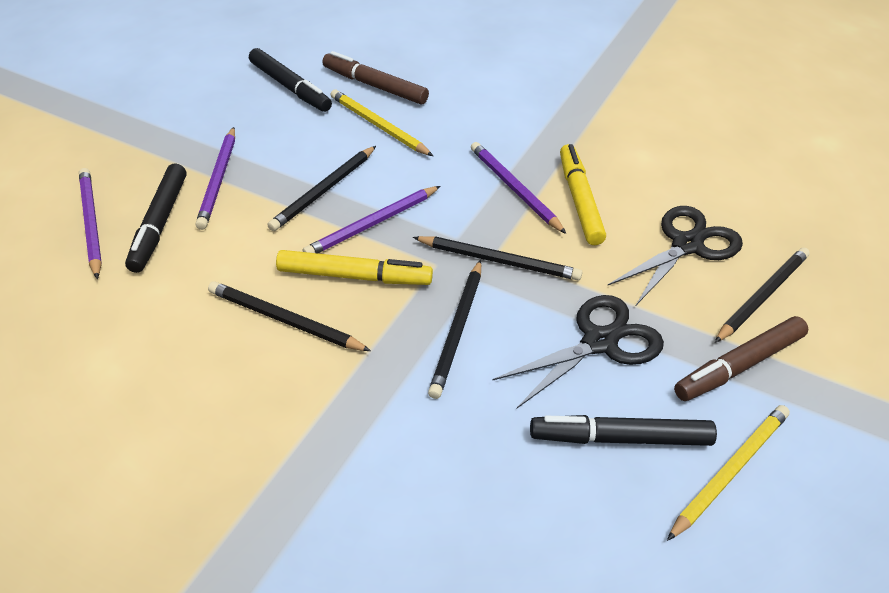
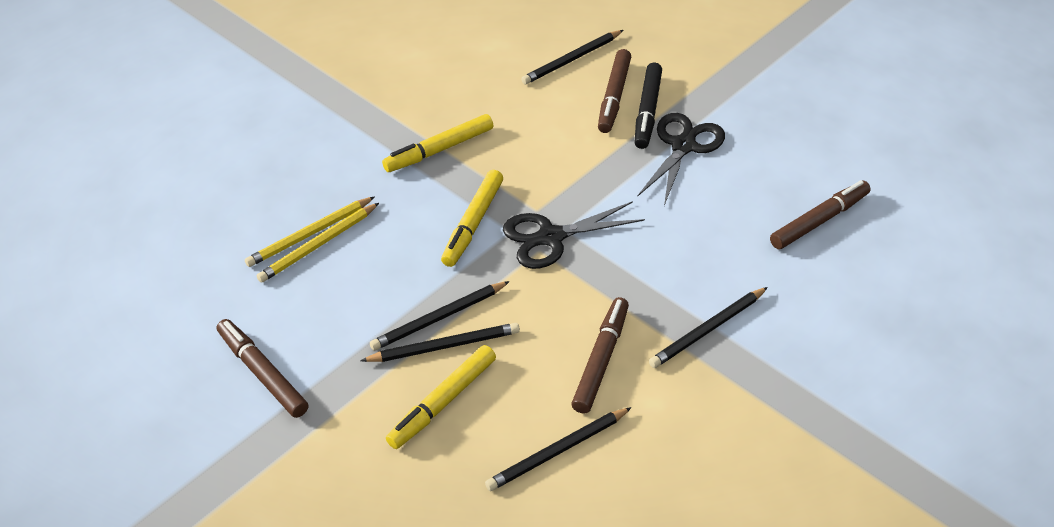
black marker: 3 -> 1
brown marker: 2 -> 4
purple pencil: 4 -> 0
yellow marker: 2 -> 3

